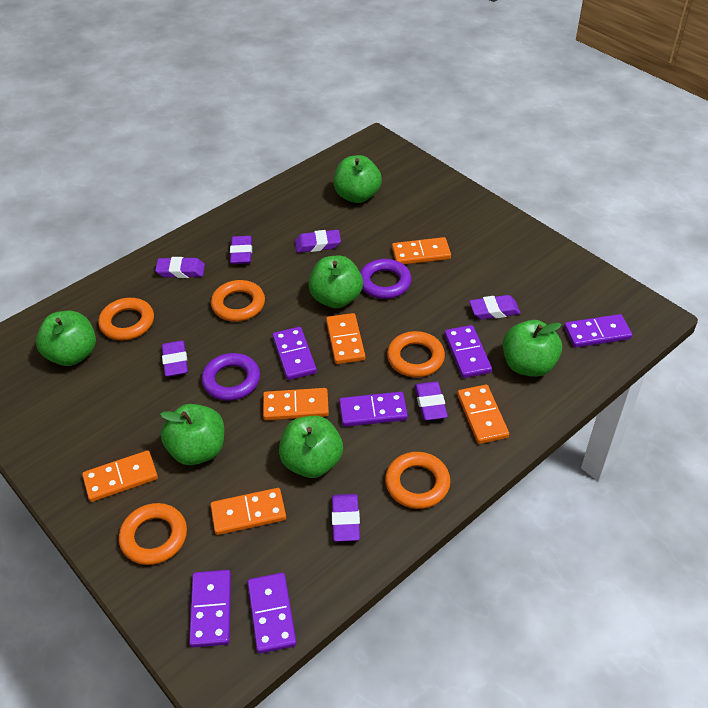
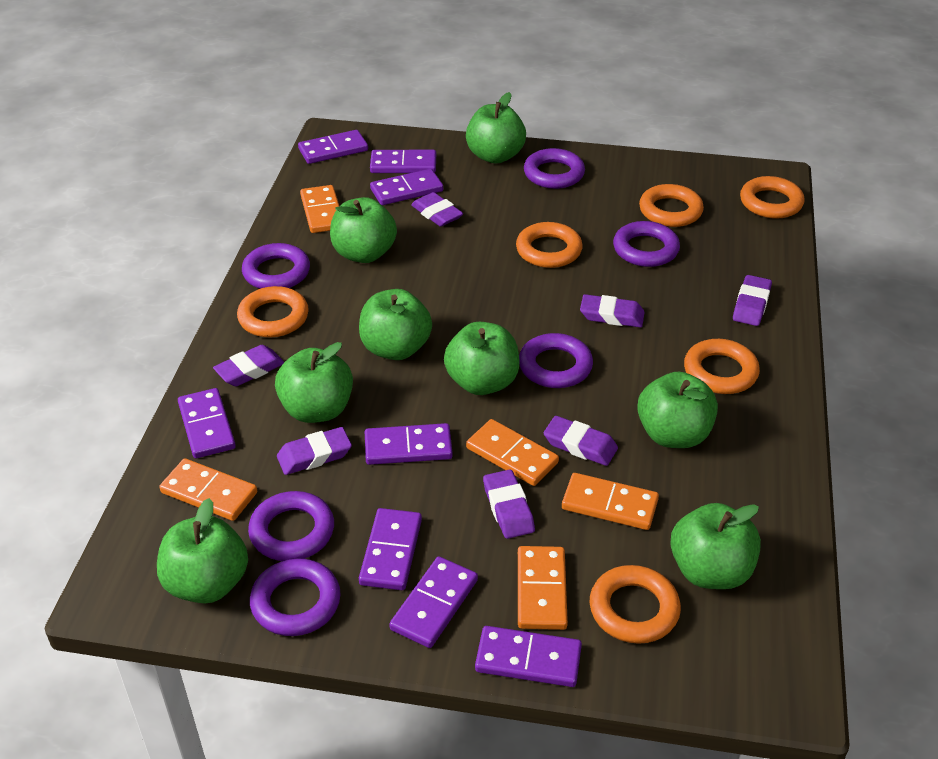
green apple: 6 -> 8
orange domino: 6 -> 5
orange ring: 5 -> 6
purple domino: 6 -> 8
purple ring: 2 -> 6

